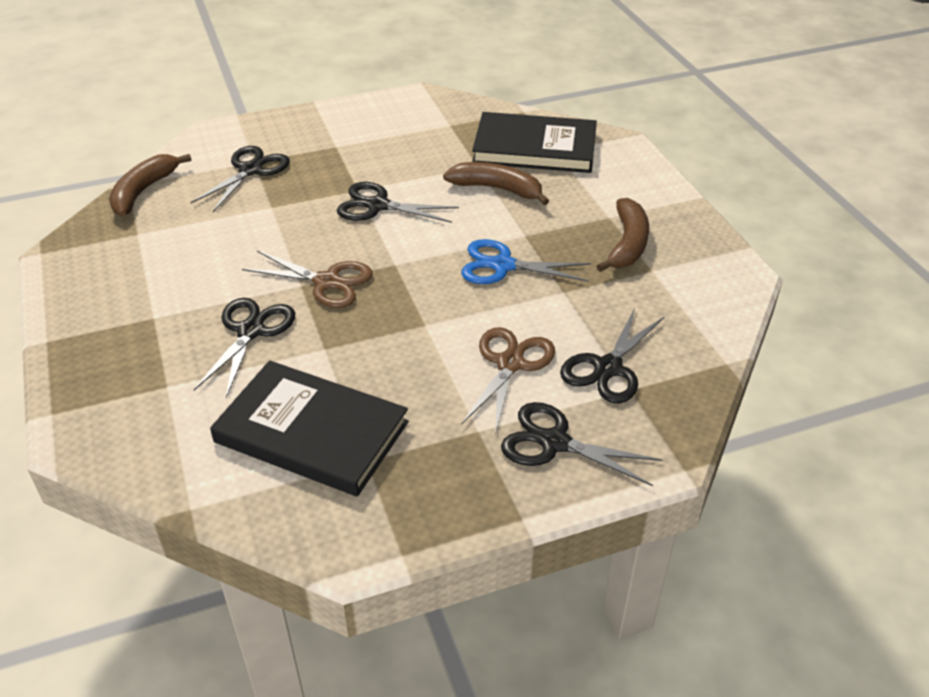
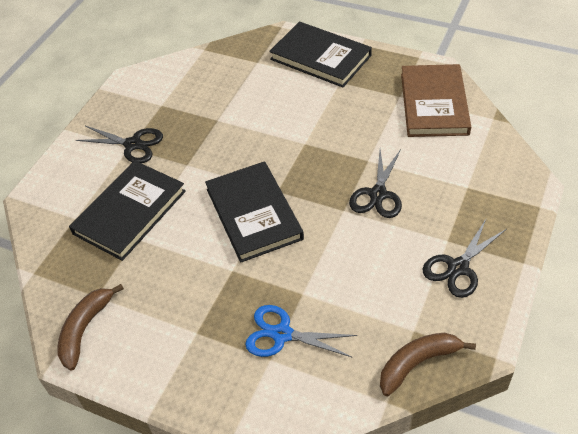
black book: 2 -> 3
black scissors: 5 -> 3
brown banana: 3 -> 2
brown book: 0 -> 1
brown scissors: 2 -> 0

